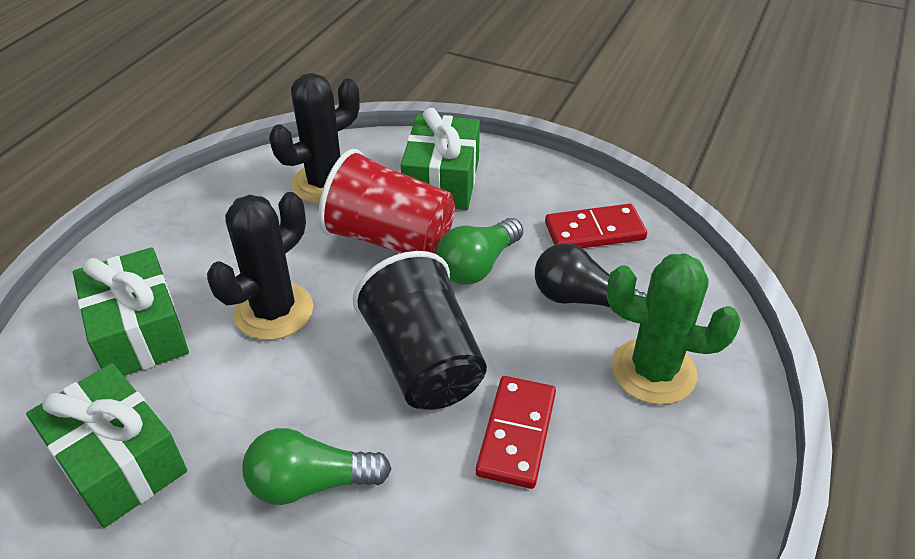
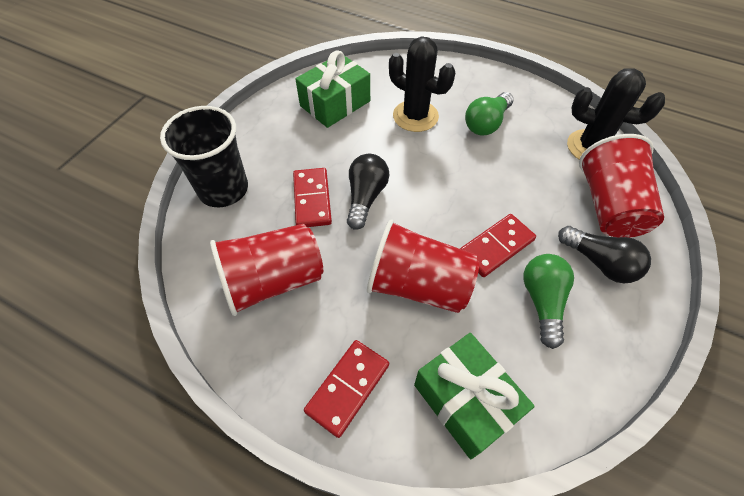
black light bulb: 1 -> 2
green cactus: 1 -> 0
green gift: 3 -> 2
red cup: 1 -> 3
red domino: 2 -> 3

